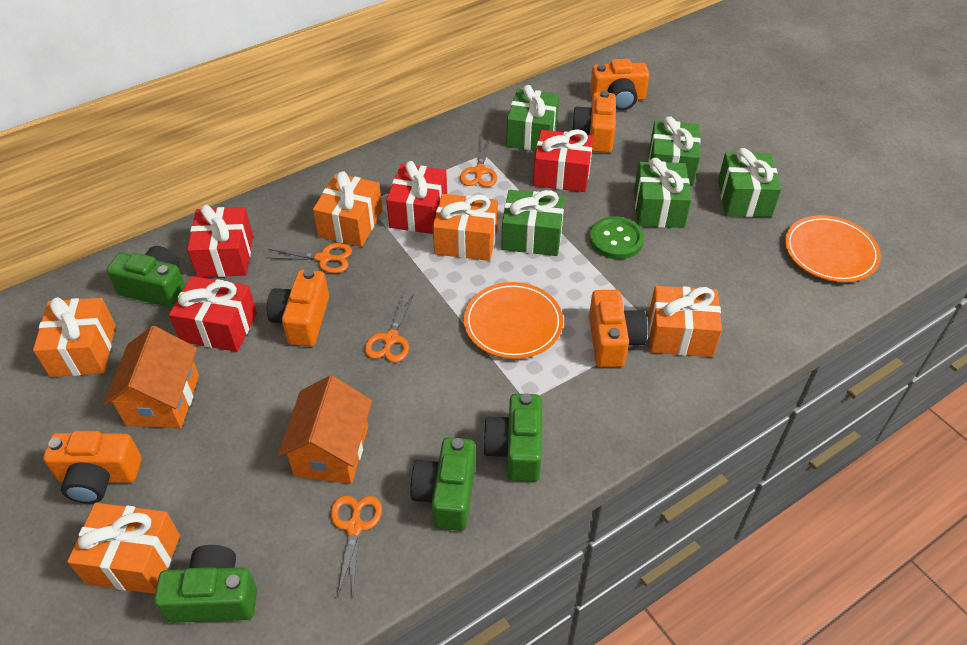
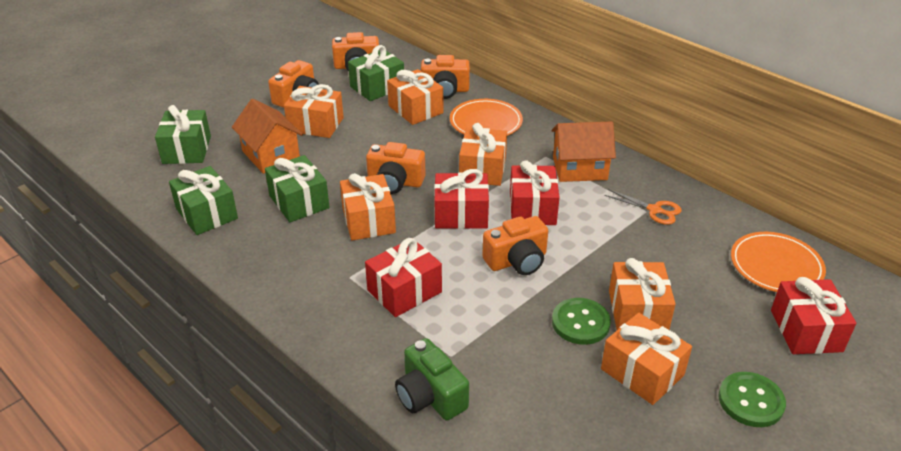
green button: 1 -> 2
green camera: 4 -> 1
green gift: 5 -> 4
orange gift: 5 -> 6
orange scissors: 4 -> 1

